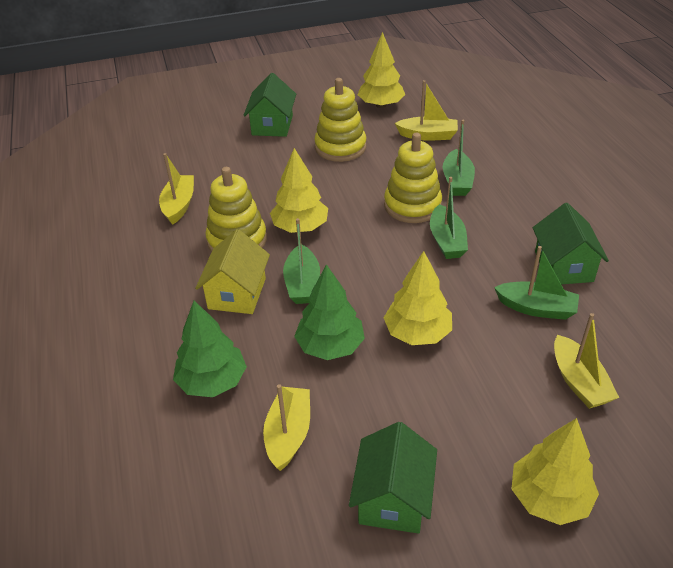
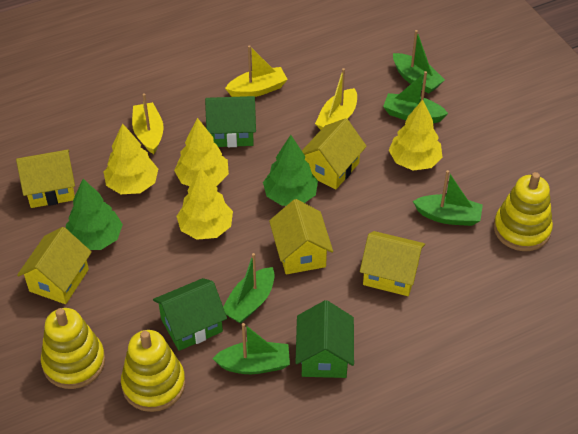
green boat: 4 -> 5
yellow boat: 4 -> 3
yellow house: 1 -> 5

